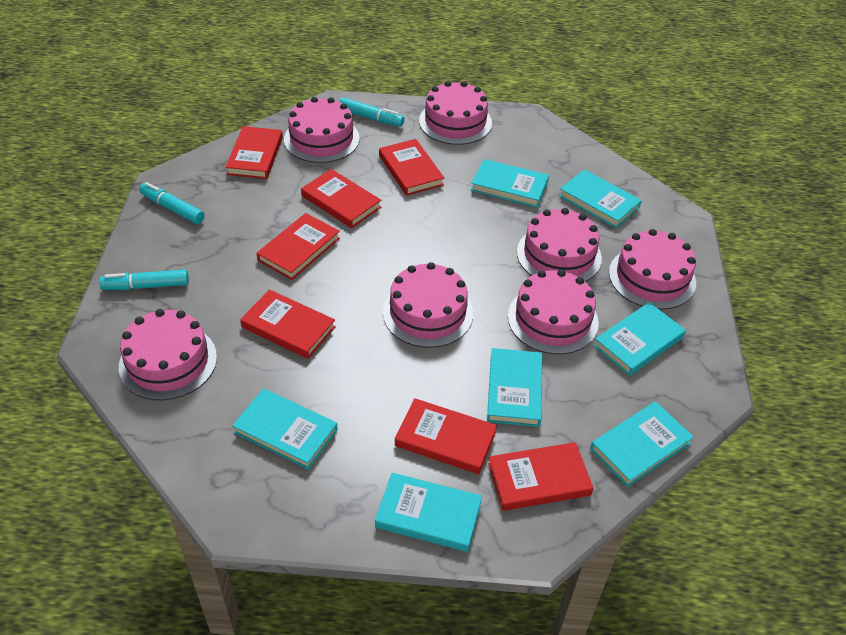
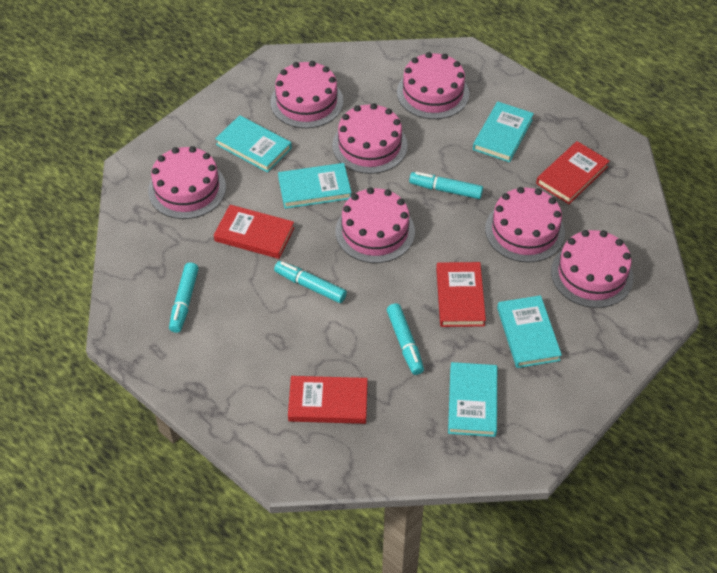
red book: 7 -> 4
turquoise book: 7 -> 5
turquoise marker: 3 -> 4

